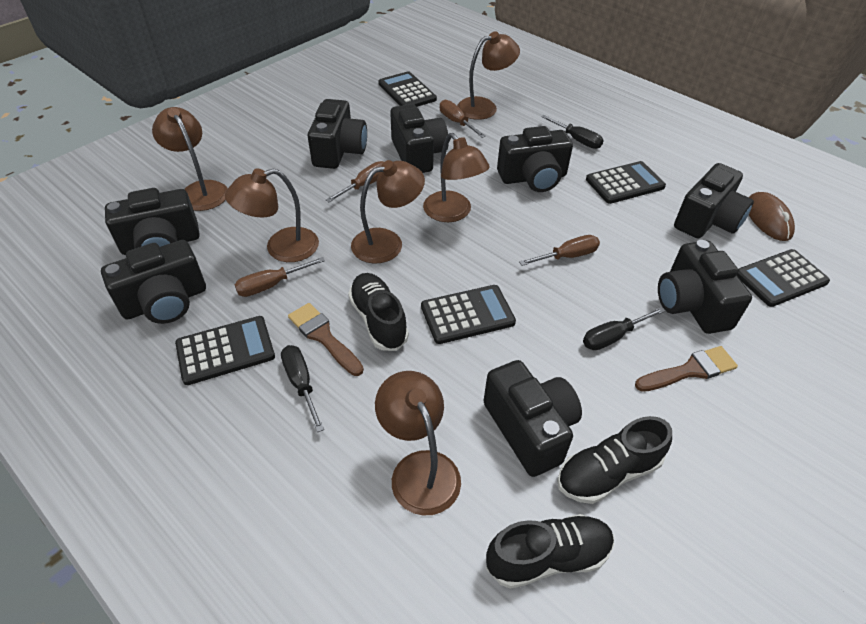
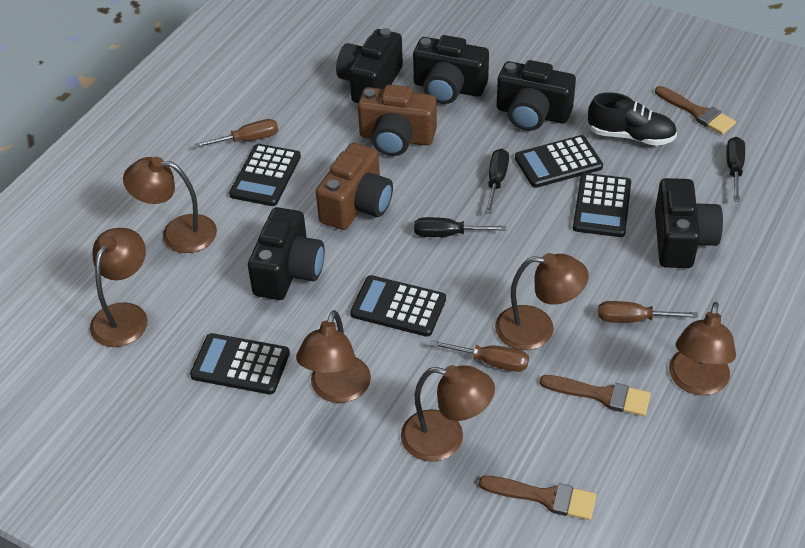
black camera: 8 -> 5
black shoe: 3 -> 1
brown brush: 2 -> 3
brown camera: 0 -> 2
brown mouse: 1 -> 0
brown screwdriver: 4 -> 3

